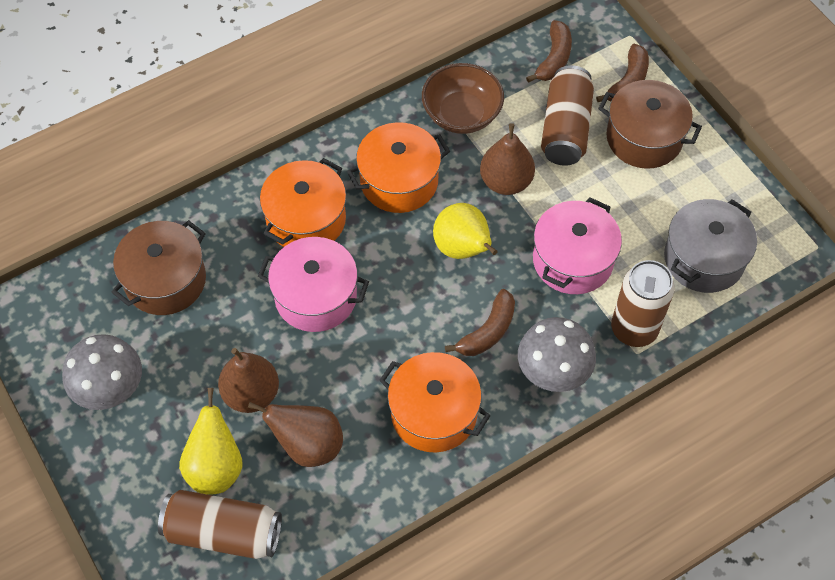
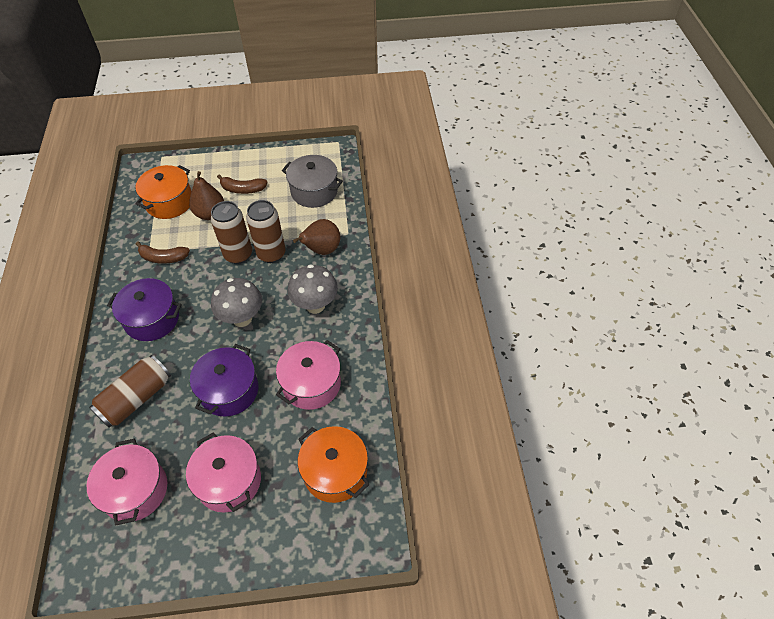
brown banana: 3 -> 2
brown bowl: 1 -> 0
brown pear: 3 -> 2
brown pot: 2 -> 0
orange pot: 3 -> 2
pink pot: 2 -> 3
purple pot: 0 -> 2
yellow pear: 2 -> 0

